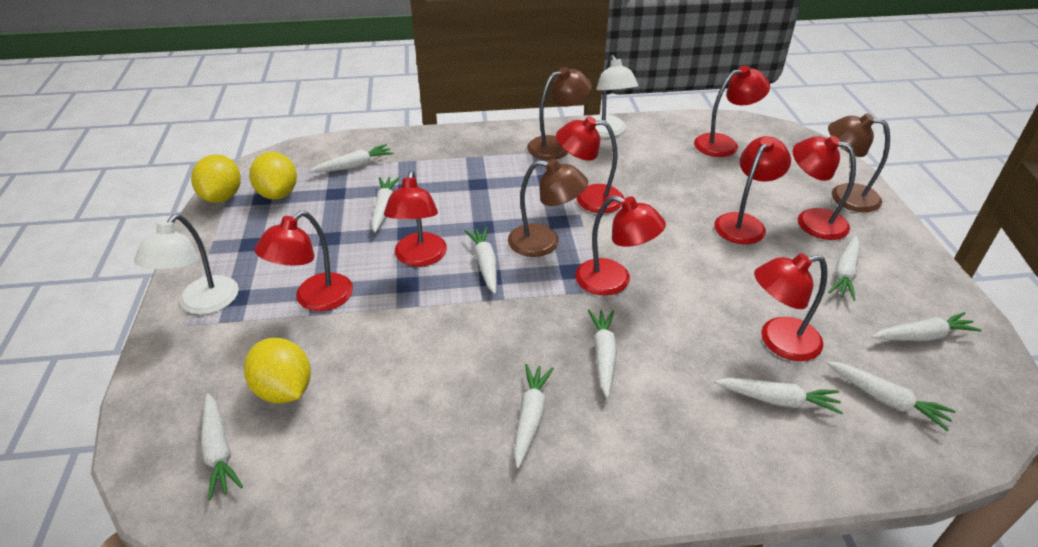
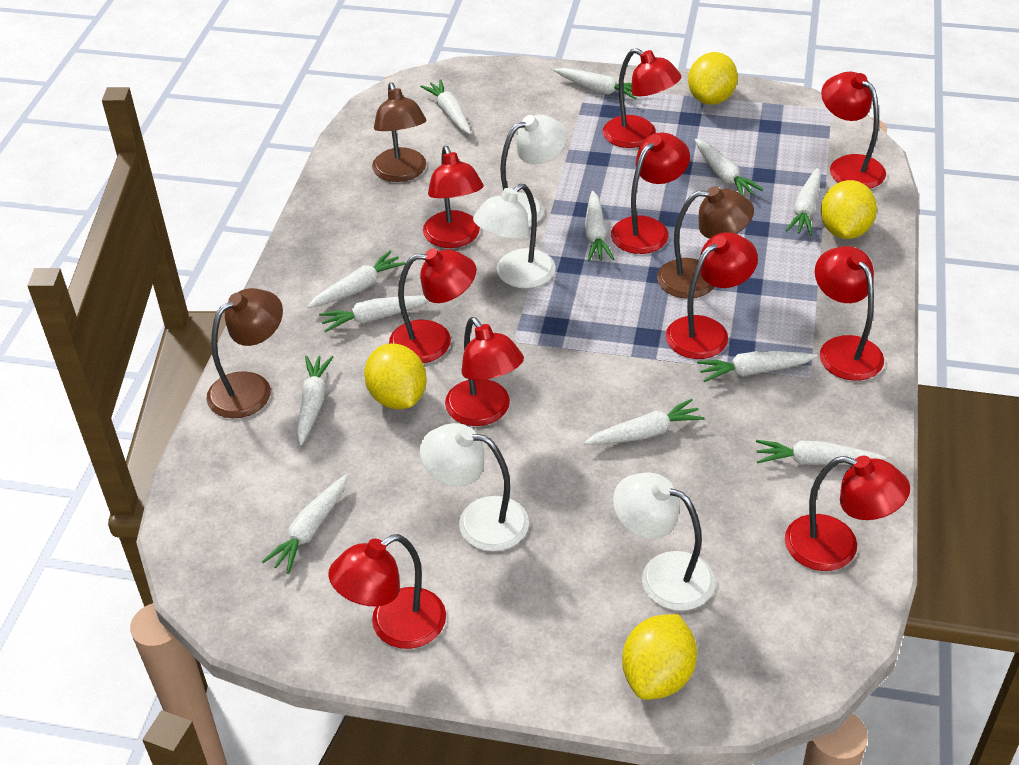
red lamp: 8 -> 10
white carrot: 10 -> 12
white lamp: 2 -> 4
yellow lemon: 3 -> 4

